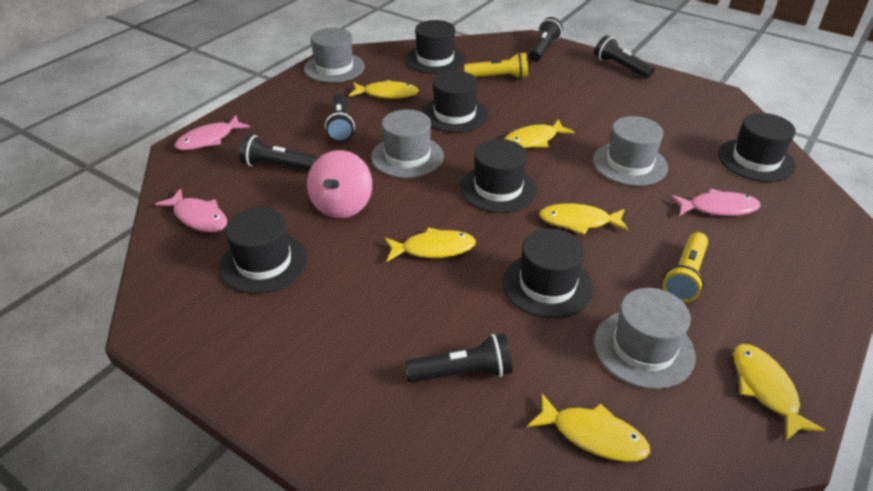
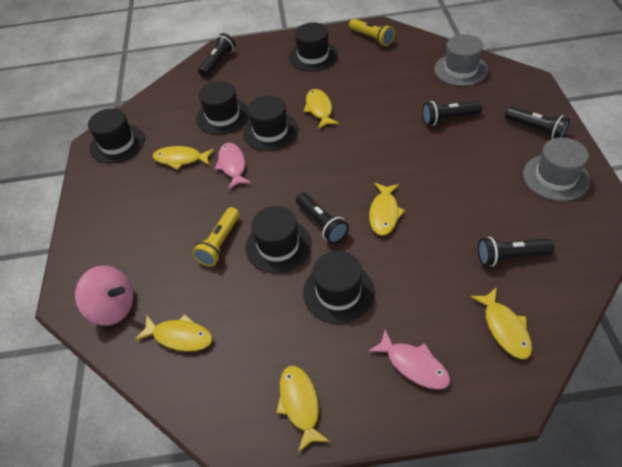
grey hat: 4 -> 2
pink fish: 3 -> 2

